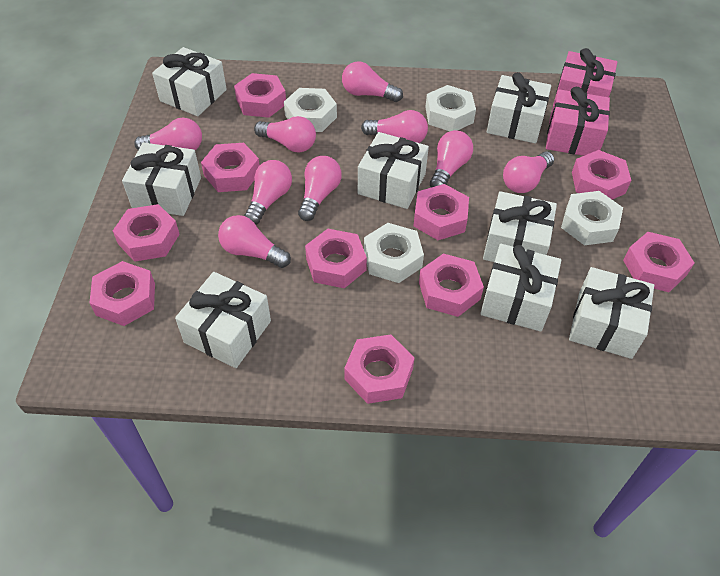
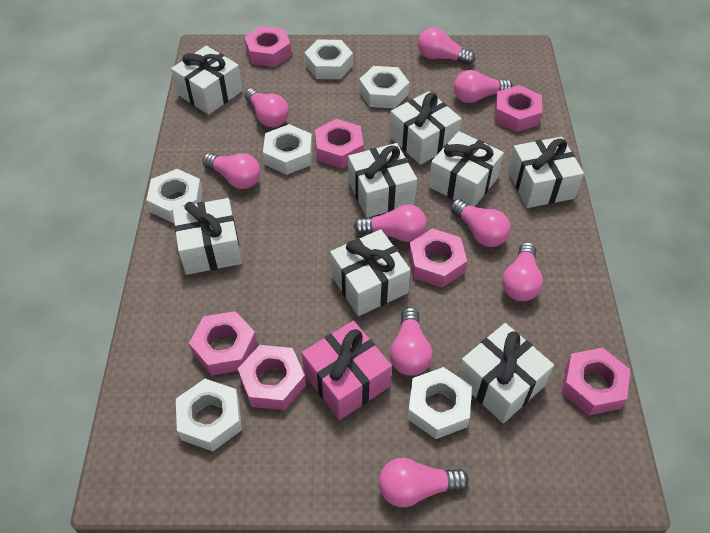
pink gift: 2 -> 1
pink nut: 10 -> 7
white nut: 4 -> 6

